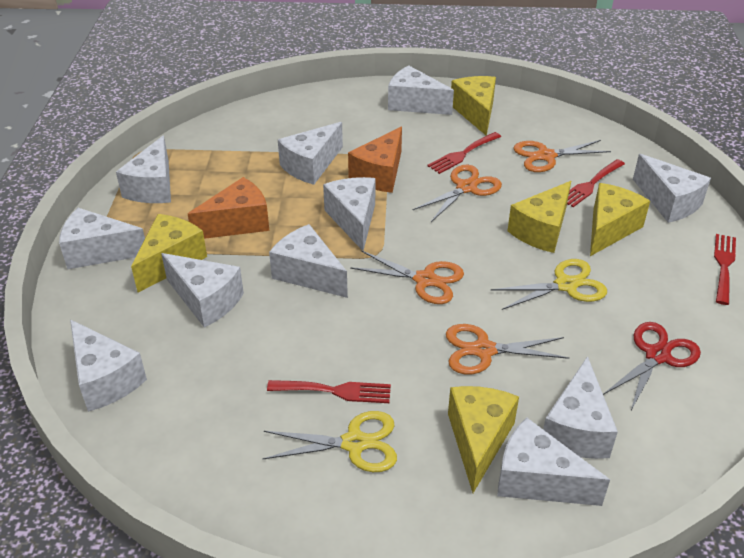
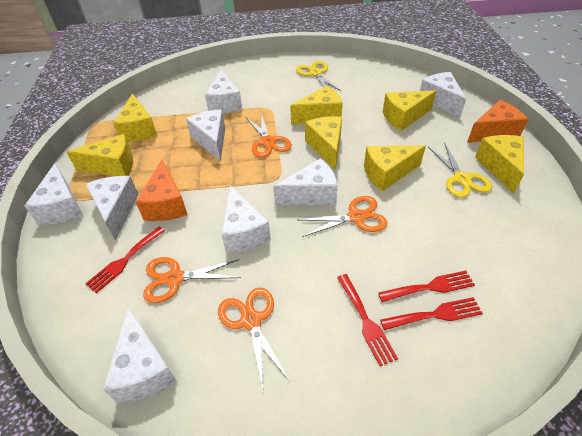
red scissors: 1 -> 0
white cheese: 11 -> 8
yellow cheese: 5 -> 7

